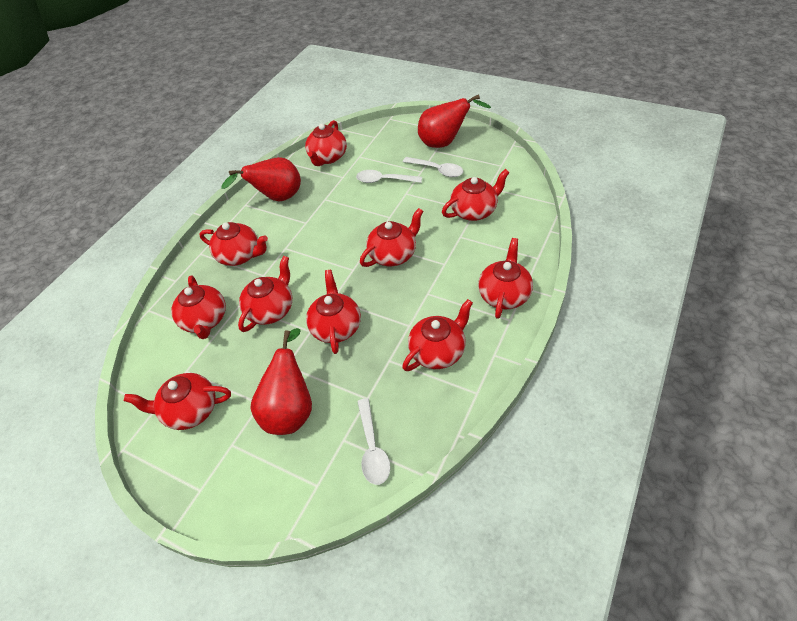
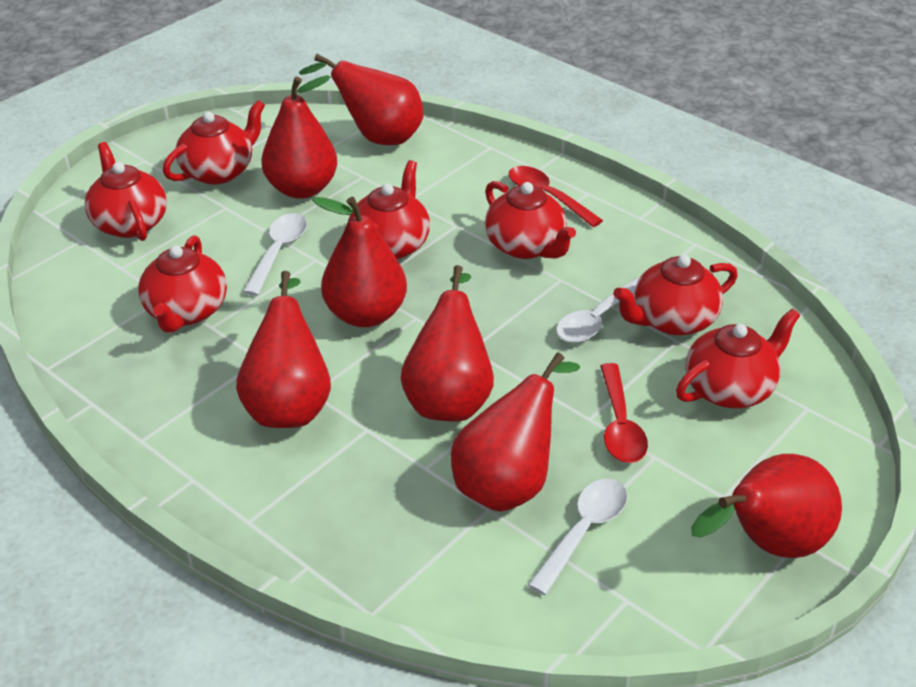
red pear: 3 -> 7
red spoon: 0 -> 2
red teapot: 10 -> 7

